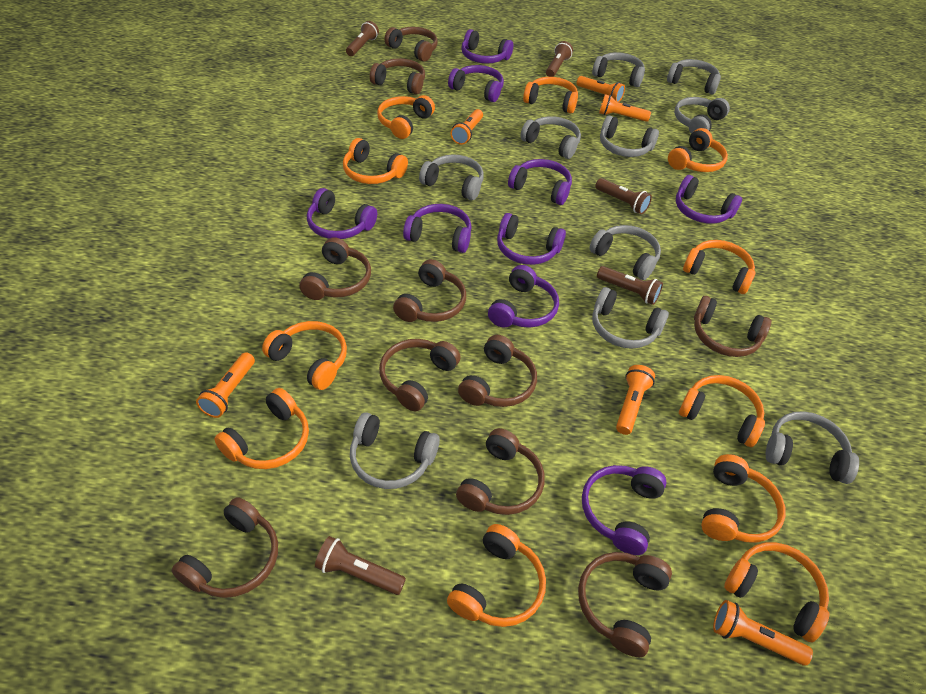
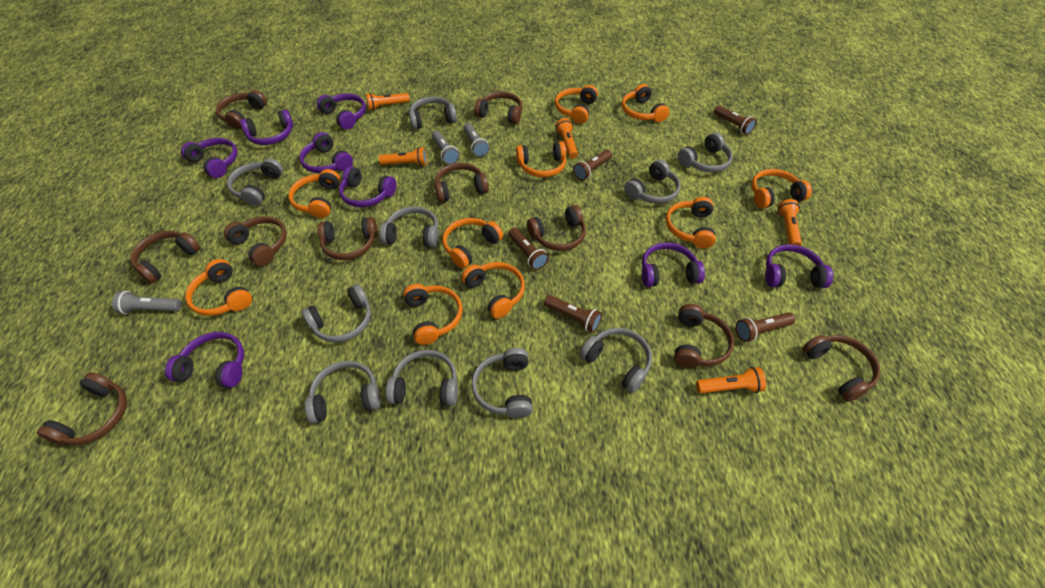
grey flashlight: 0 -> 3
orange flashlight: 6 -> 5
orange headphones: 11 -> 10
purple headphones: 9 -> 8

